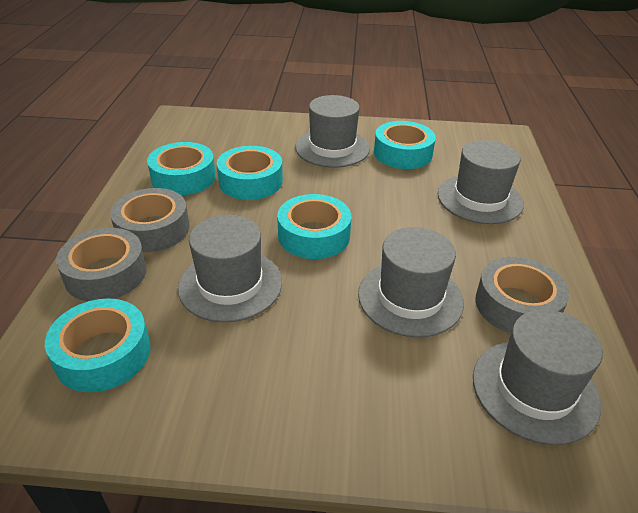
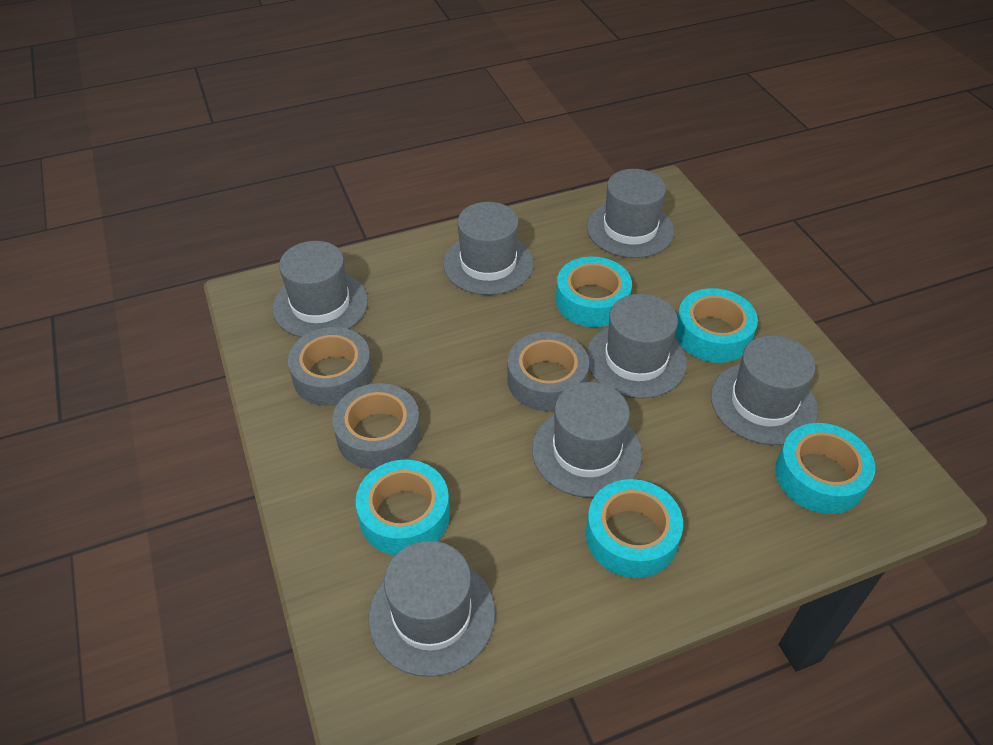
grey hat: 5 -> 7

